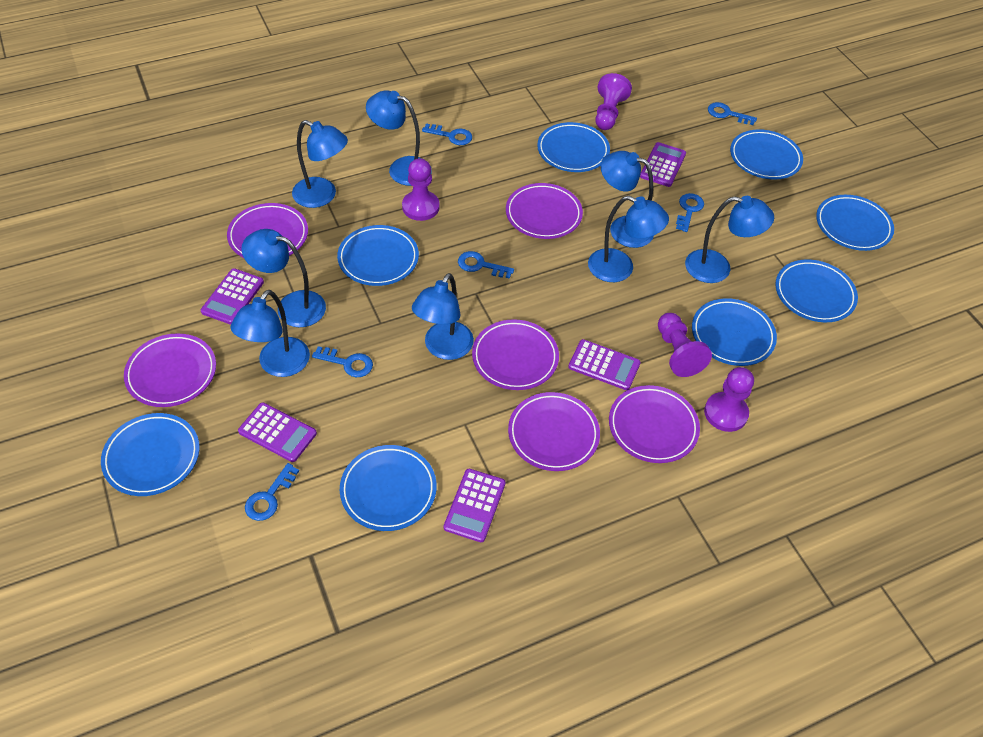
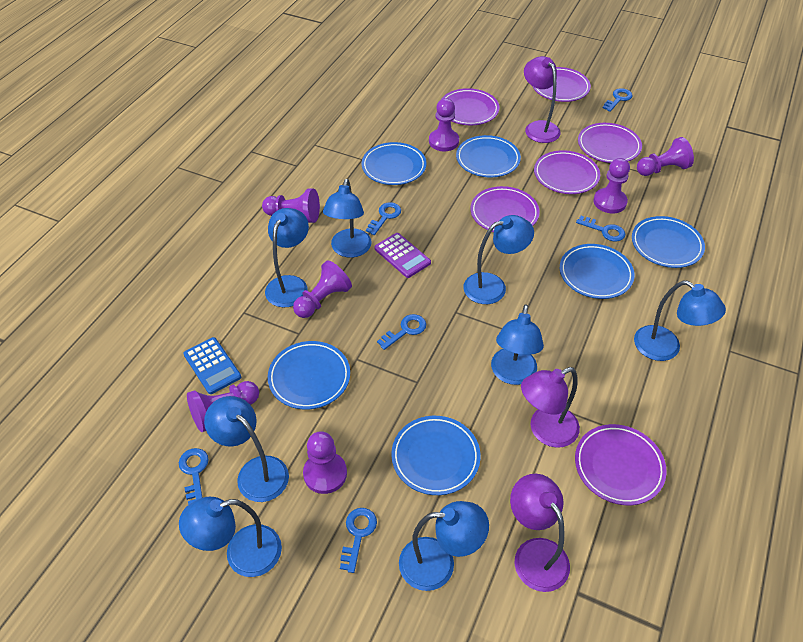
blue calculator: 0 -> 1
blue plate: 8 -> 6
purple calculator: 5 -> 1
purple lamp: 0 -> 3
purple pawn: 4 -> 7

